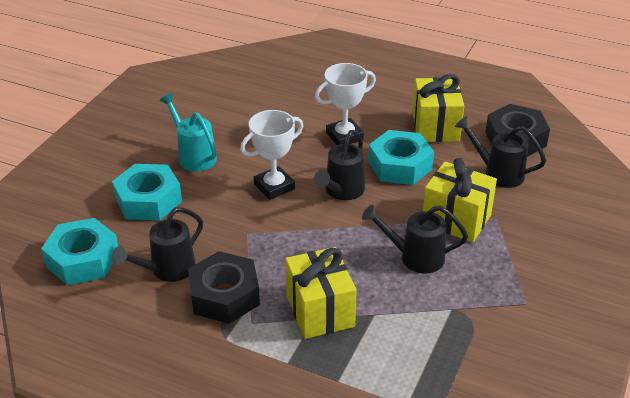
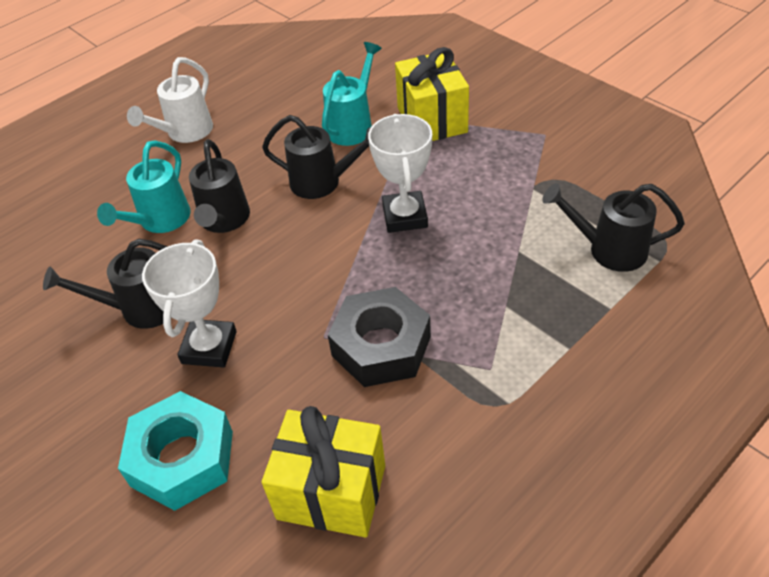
black nut: 2 -> 1
turquoise nut: 3 -> 1
turquoise watering can: 1 -> 2
white watering can: 0 -> 1
yellow gift: 3 -> 2

